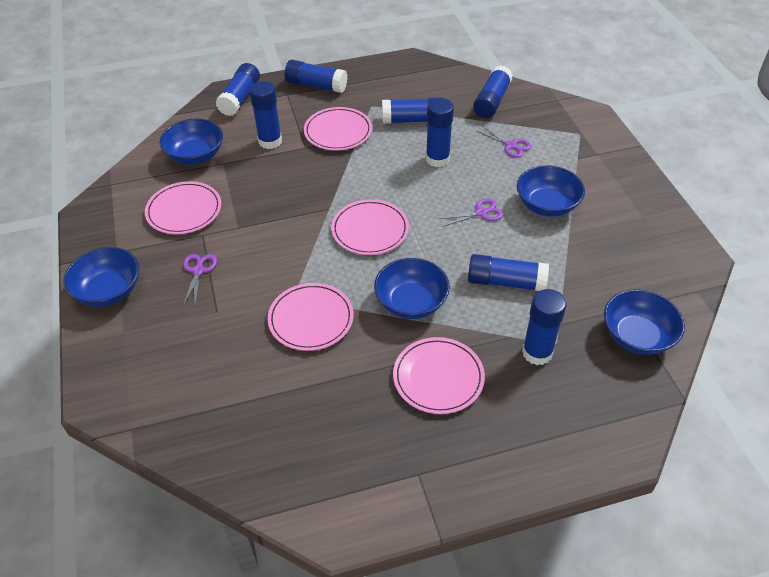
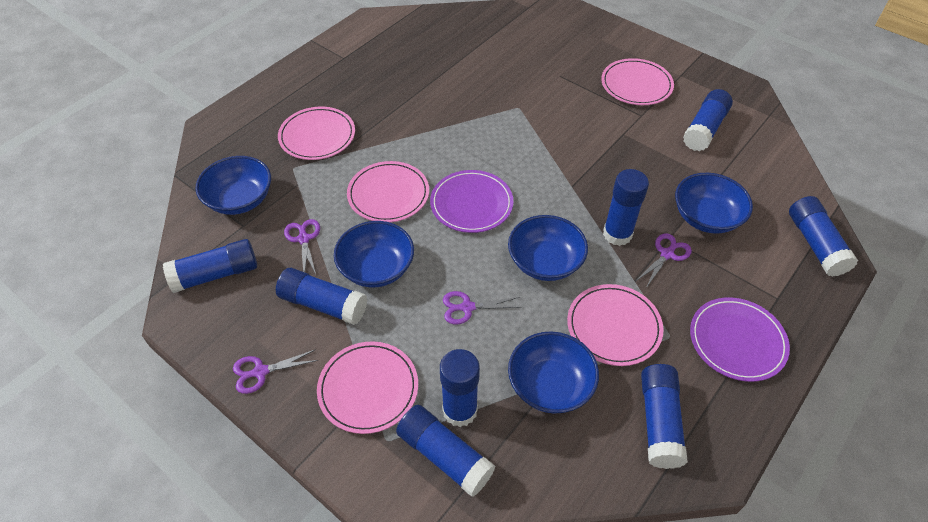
purple plate: 0 -> 2
purple scissors: 3 -> 4

